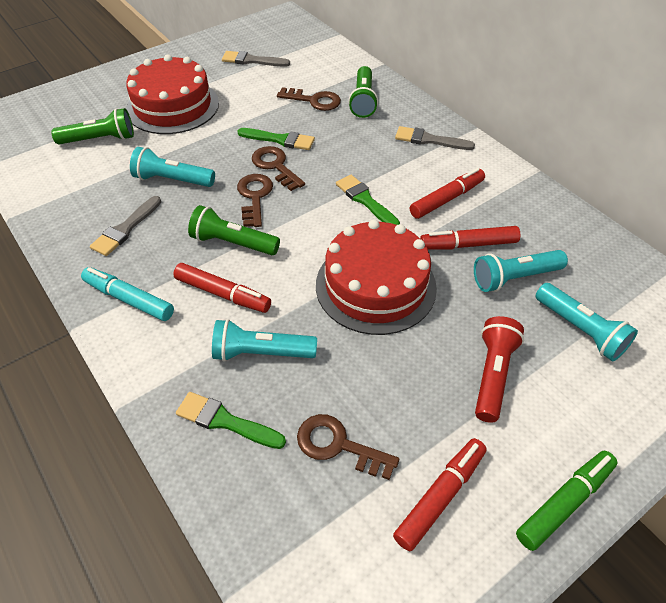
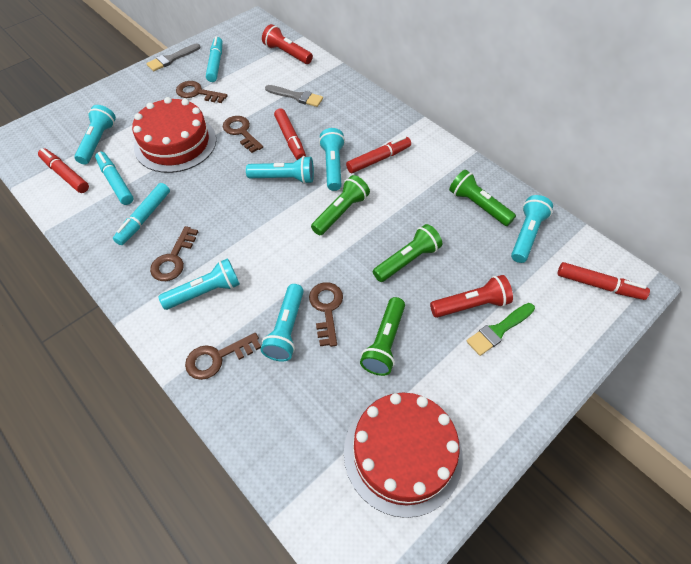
brown key: 4 -> 5
green brush: 3 -> 1
green flashlight: 3 -> 4
green marker: 1 -> 0
grey brush: 3 -> 2
red flashlight: 1 -> 2
turquoise flashlight: 4 -> 6
turquoise marker: 1 -> 3

